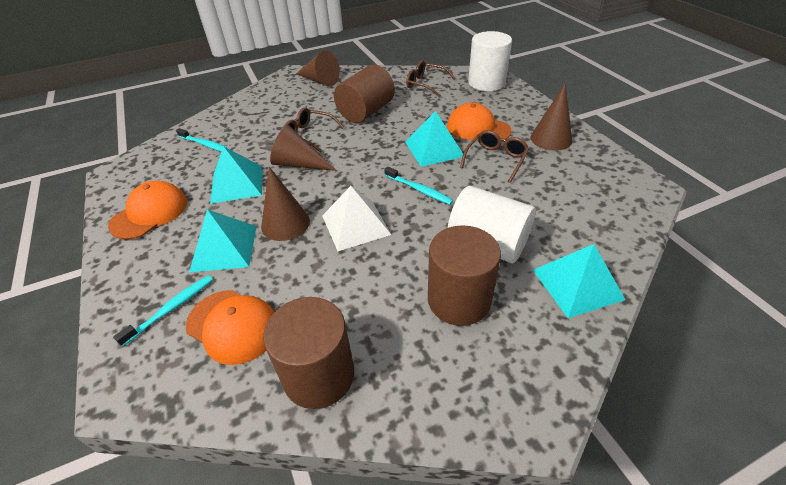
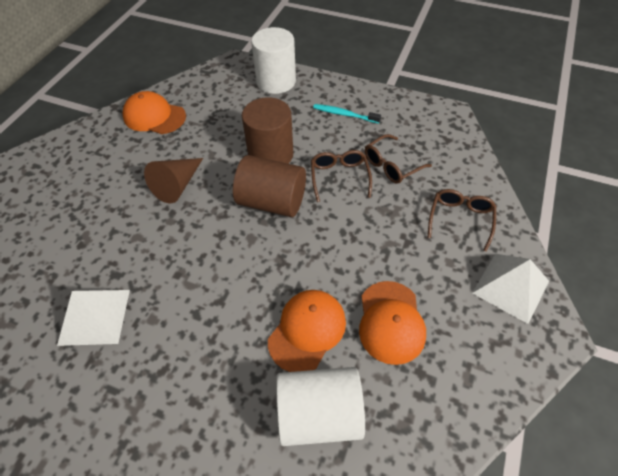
brown cone: 4 -> 1
brown cylinder: 3 -> 2
turquoise pyramid: 4 -> 0
turquoise toothbrush: 3 -> 1
white pyramid: 1 -> 2

